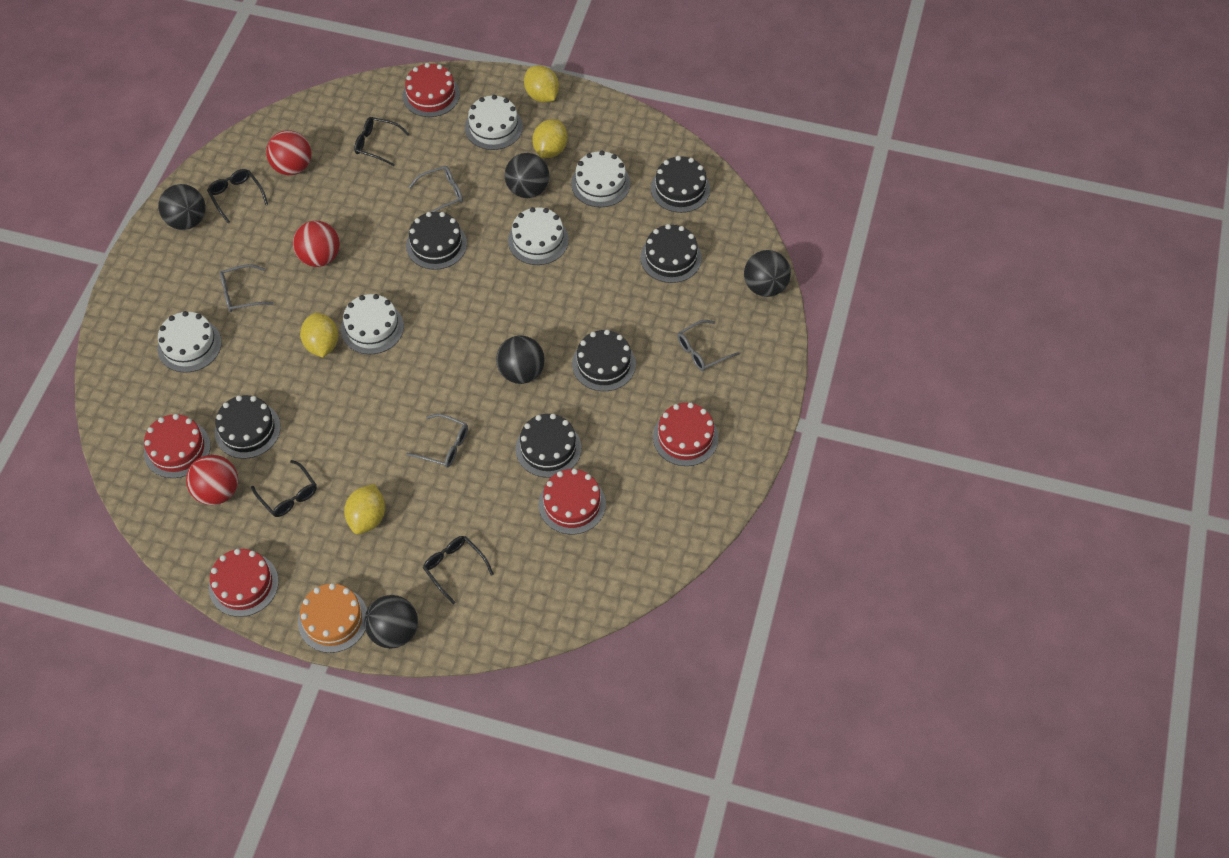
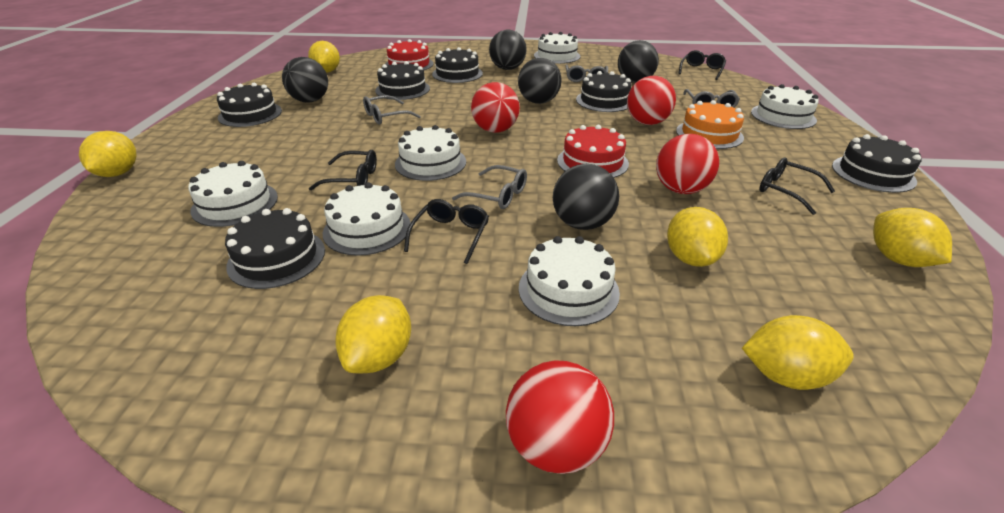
red ball: 3 -> 4
red cake: 5 -> 2
white cake: 5 -> 6
yellow lemon: 4 -> 6

